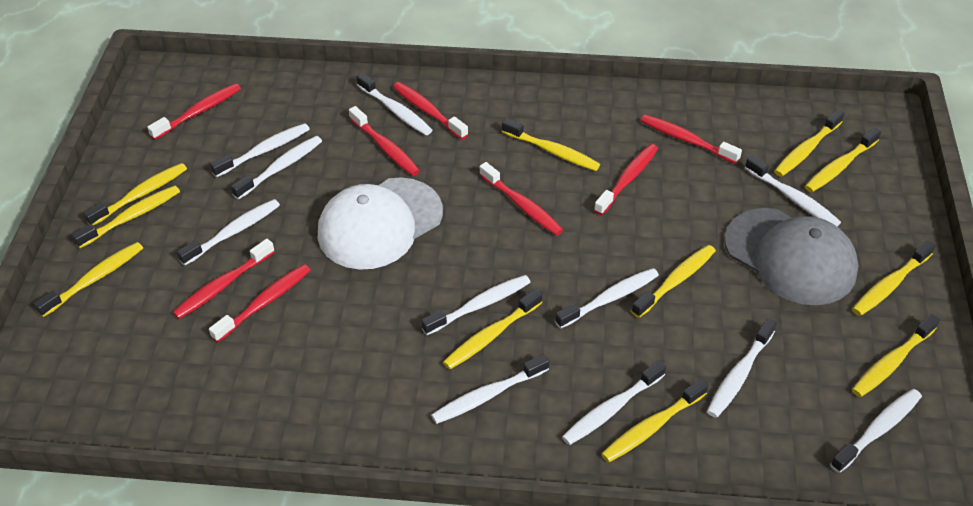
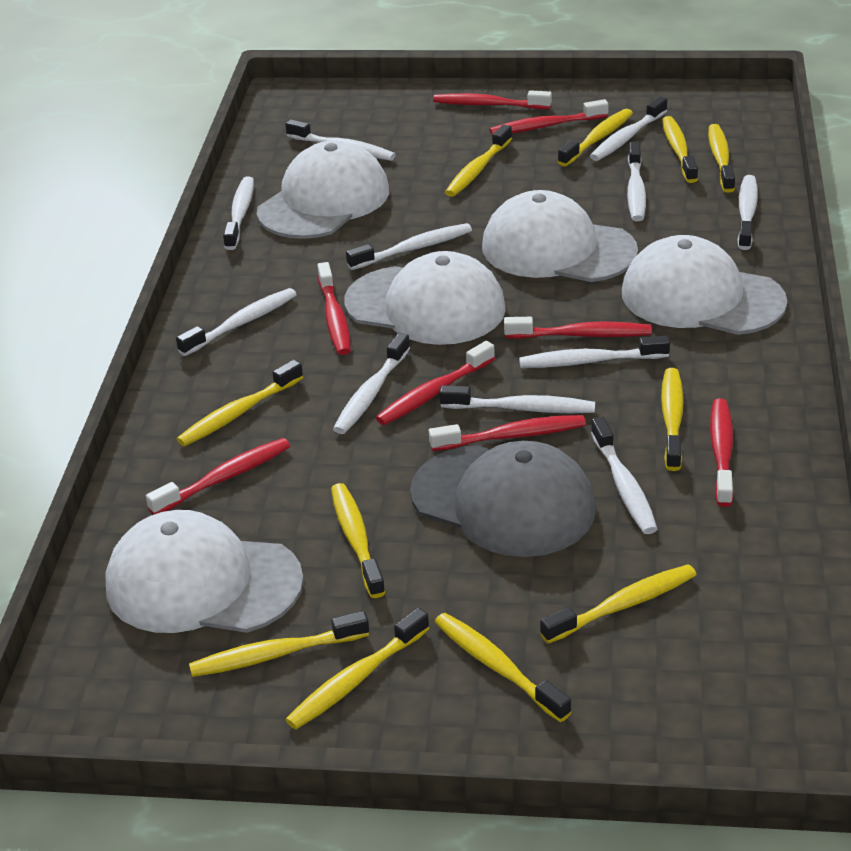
white cap: 1 -> 5

